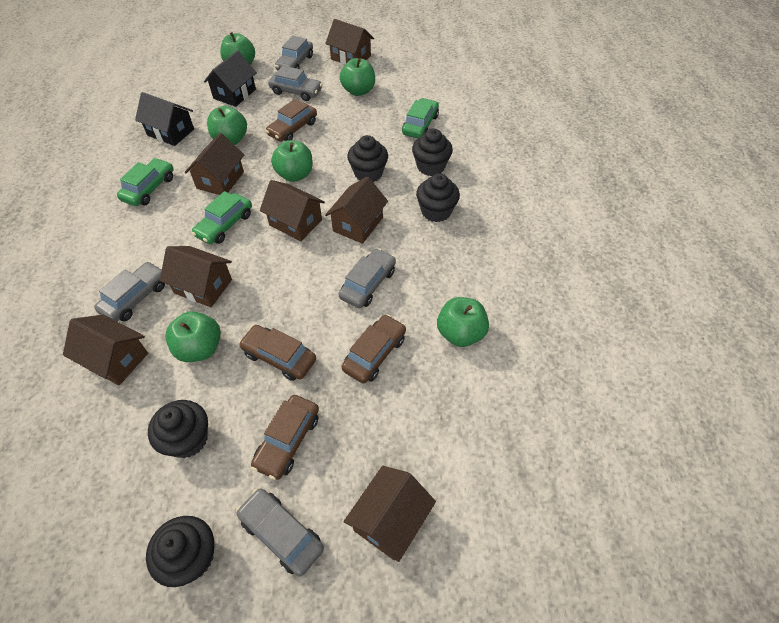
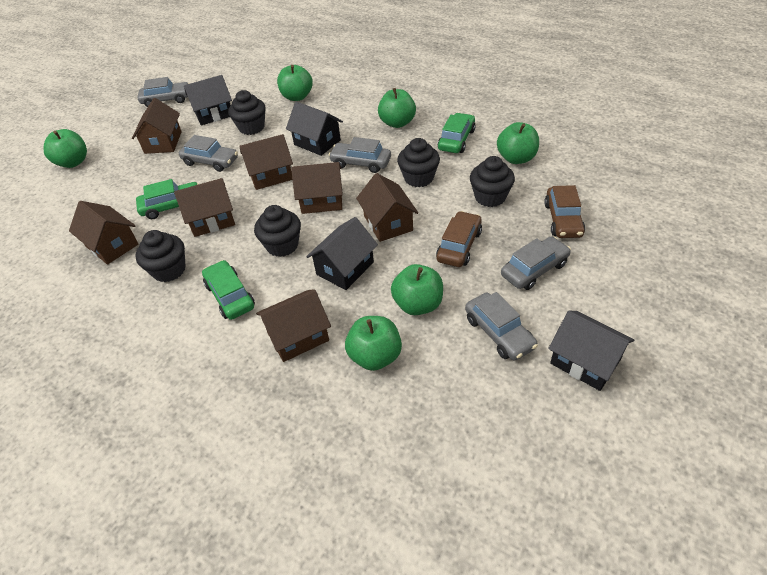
black house: 2 -> 4
brown car: 4 -> 2

